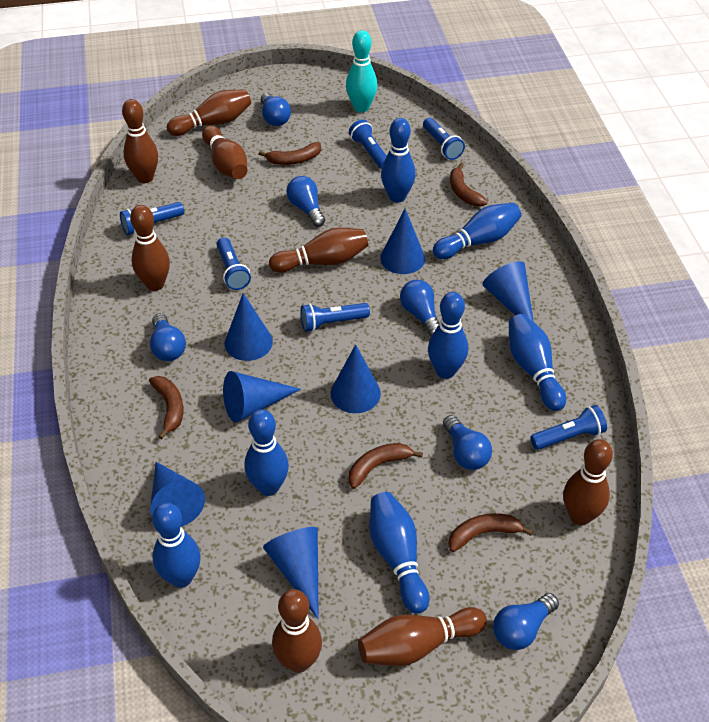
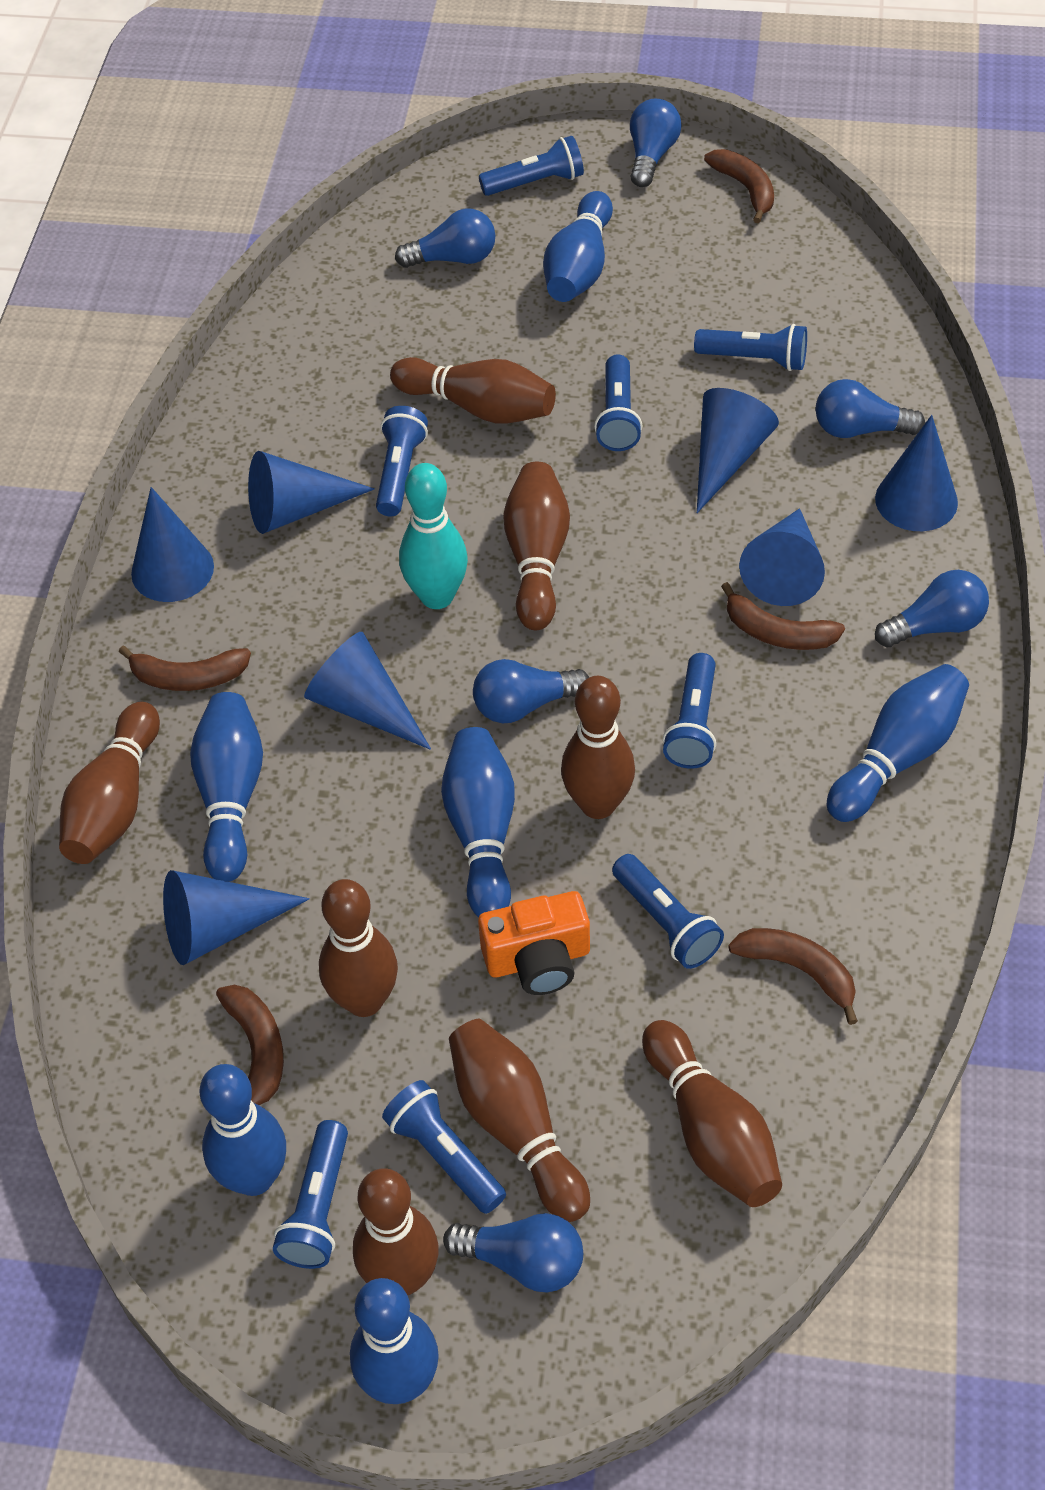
blue bowling pin: 7 -> 6
blue flashlight: 6 -> 8
orange camera: 0 -> 1

